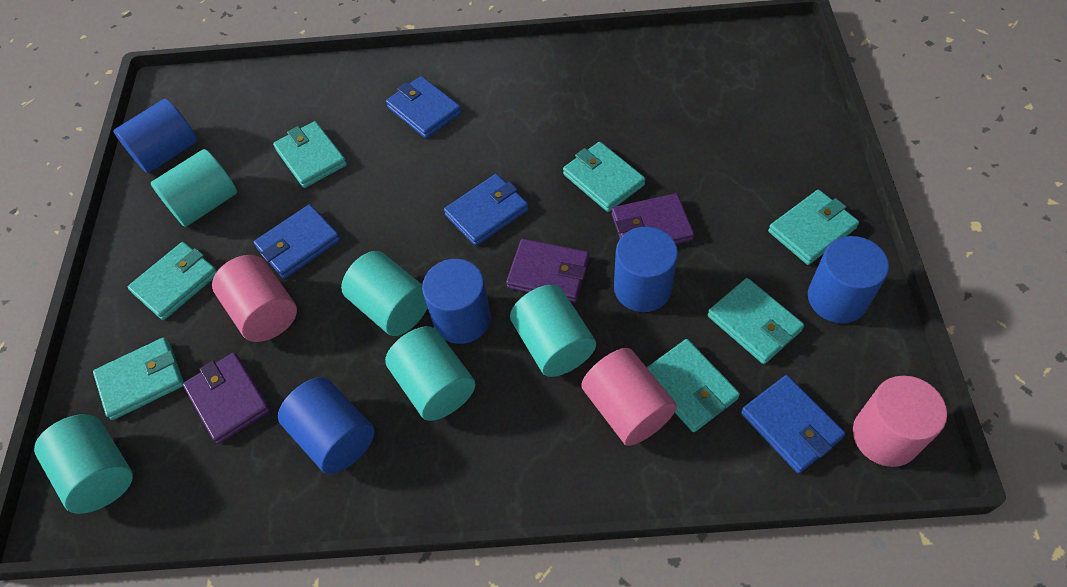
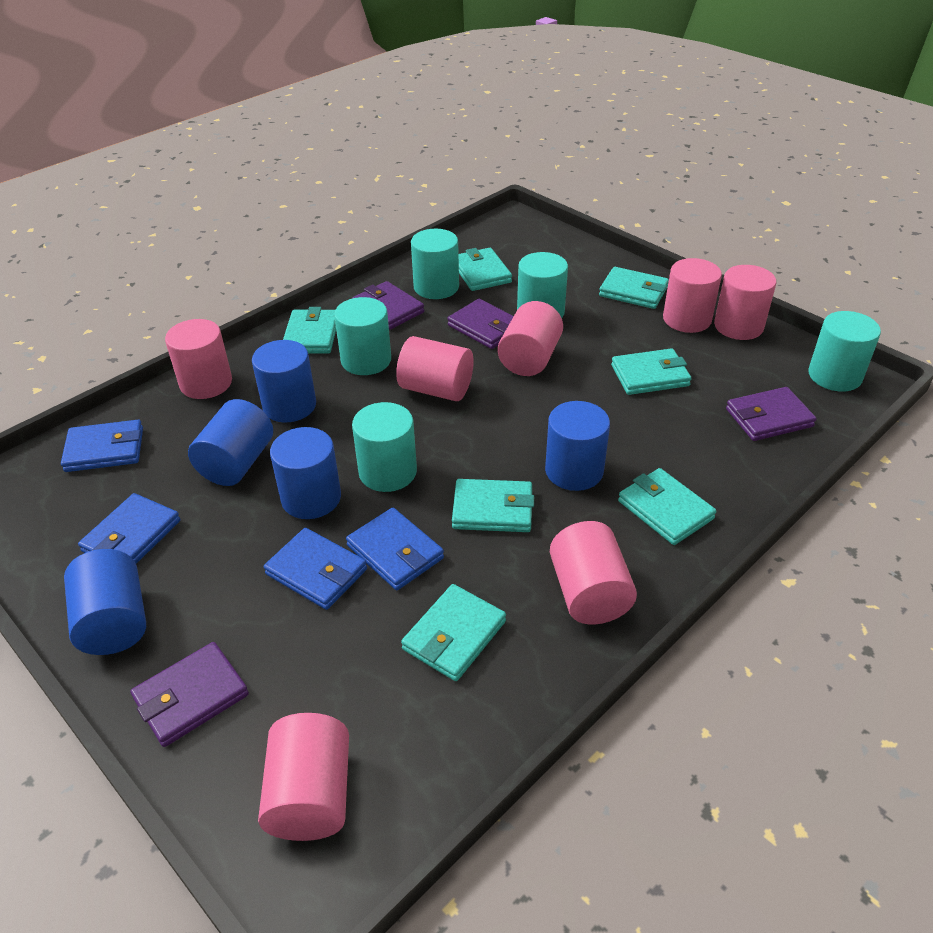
pink cylinder: 3 -> 7
purple wallet: 3 -> 4

